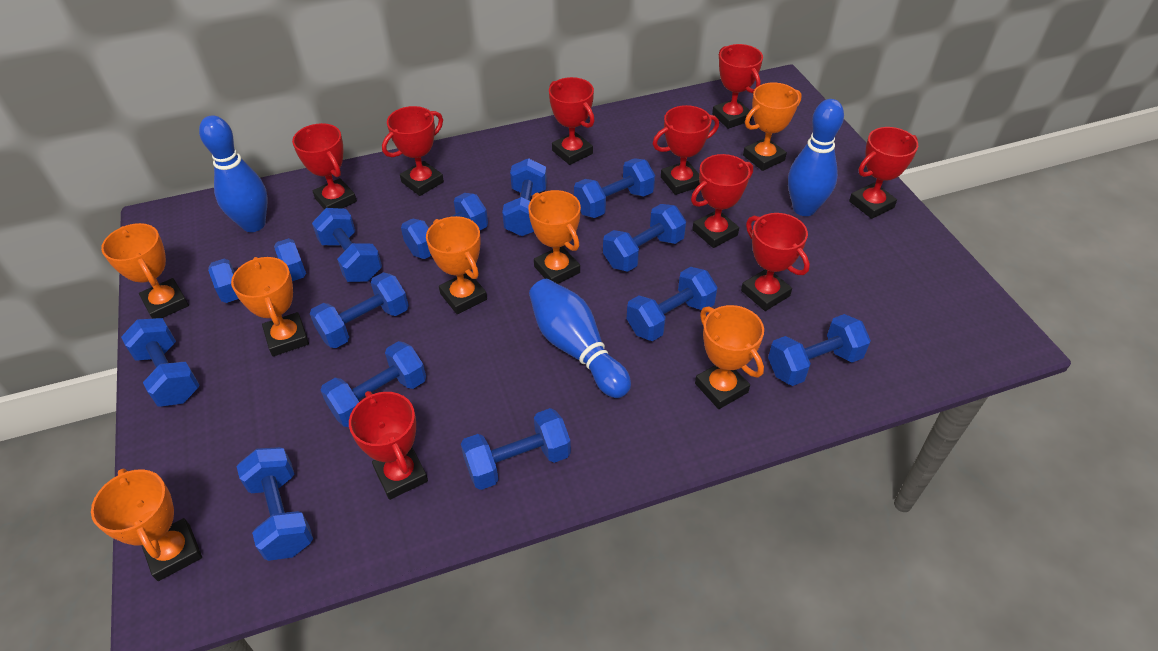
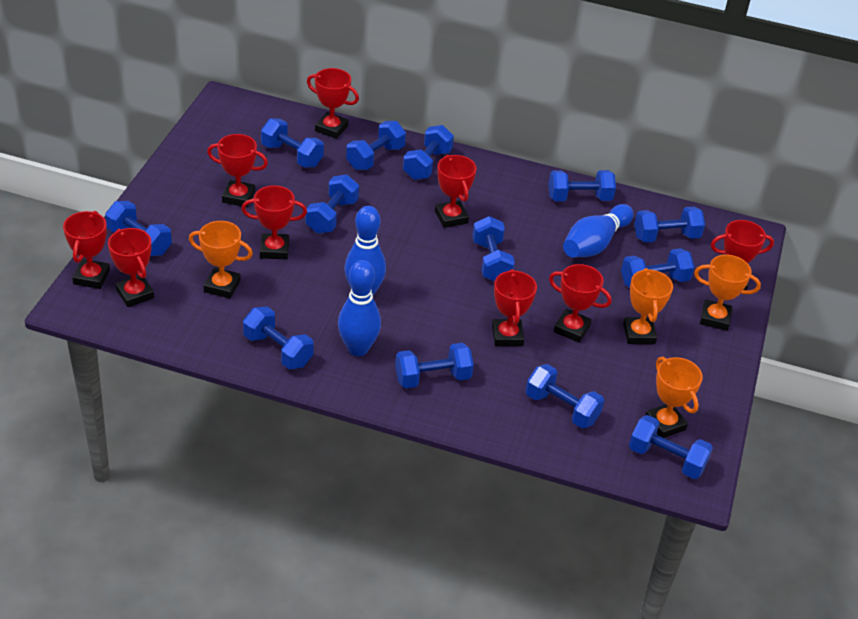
orange trophy: 7 -> 4

